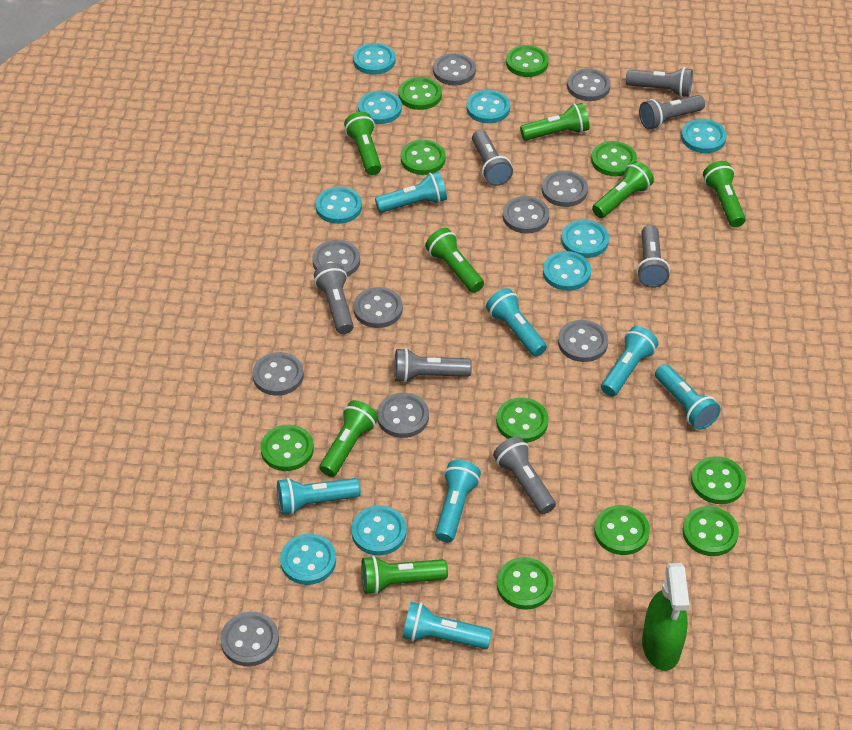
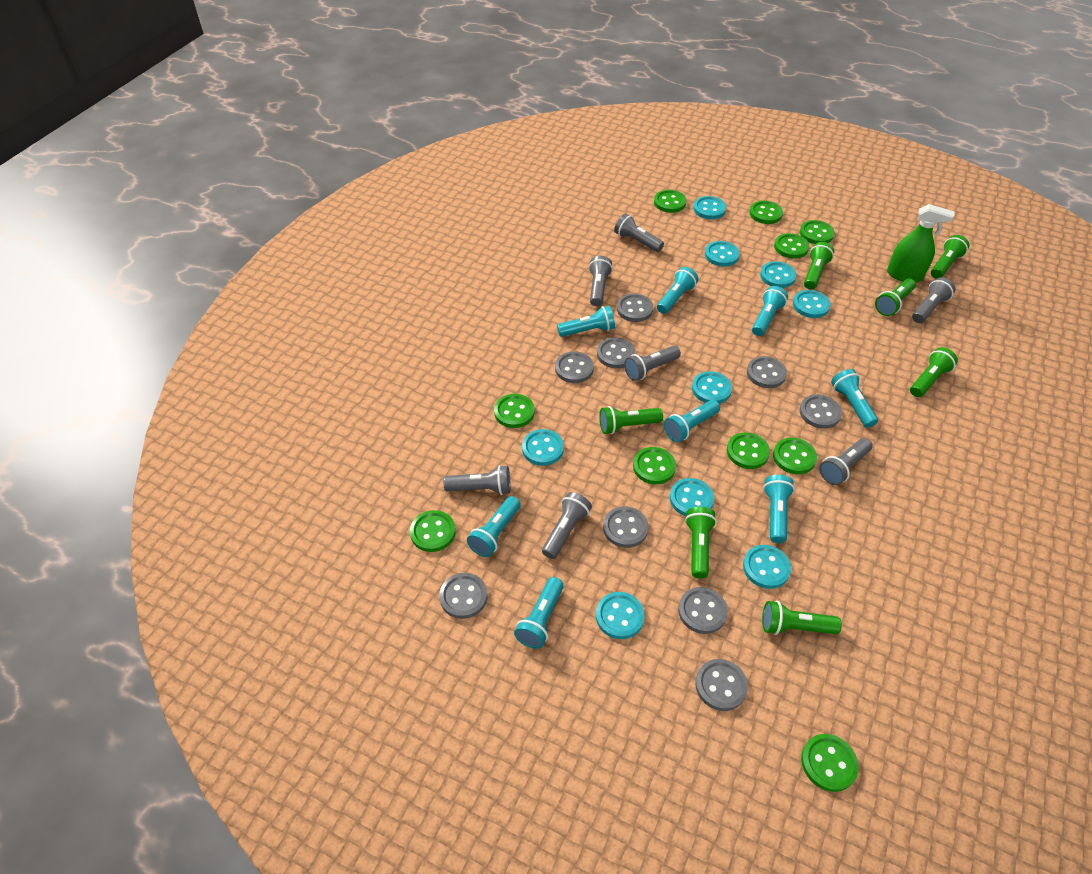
grey button: 10 -> 9
turquoise flashlight: 7 -> 8

